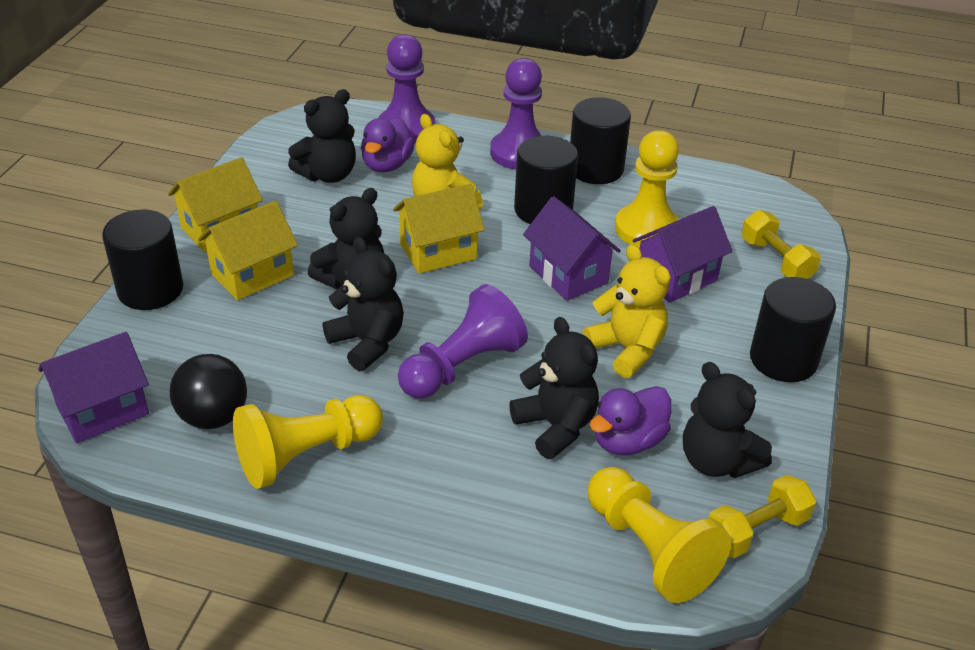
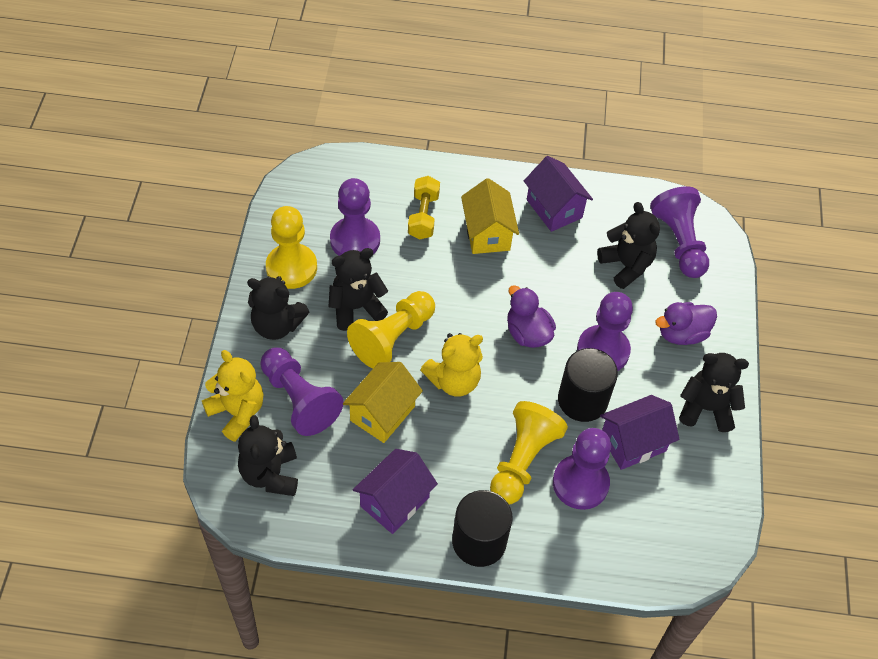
black ball: 1 -> 0
black cylinder: 4 -> 2
purple pawn: 3 -> 5
yellow dumbbell: 2 -> 1
yellow house: 3 -> 2

